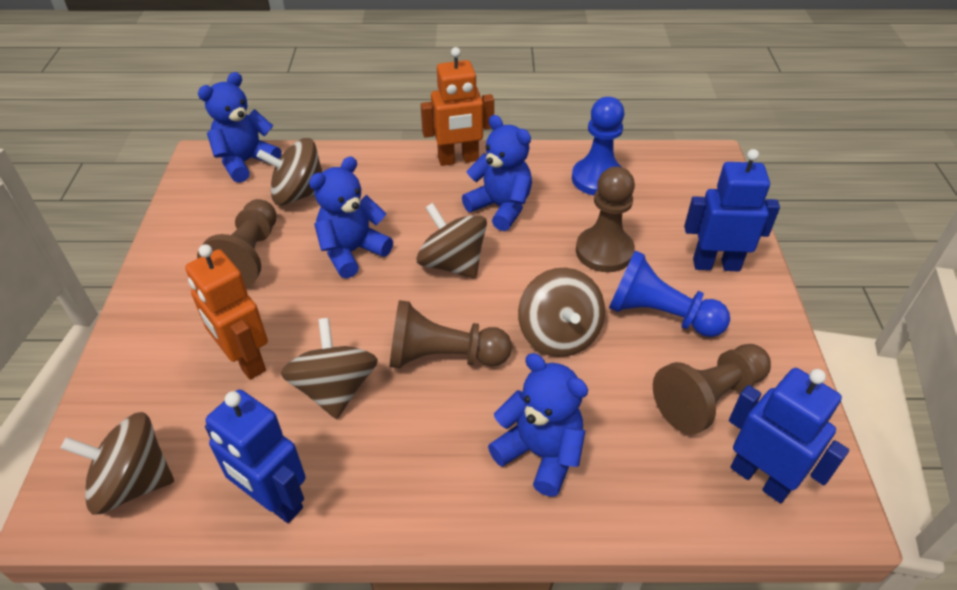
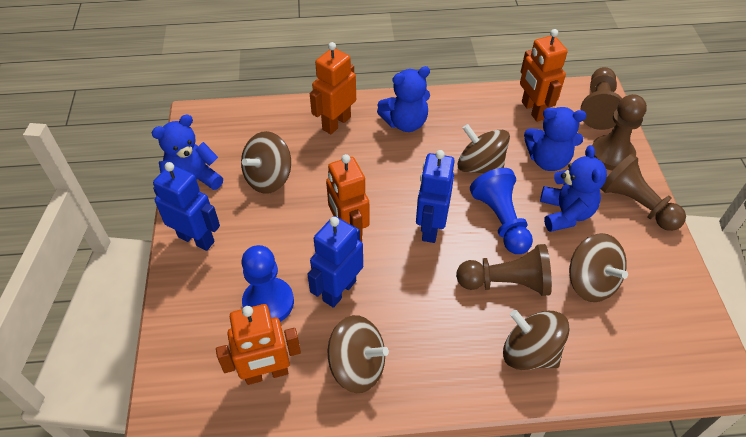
orange robot: 2 -> 4

